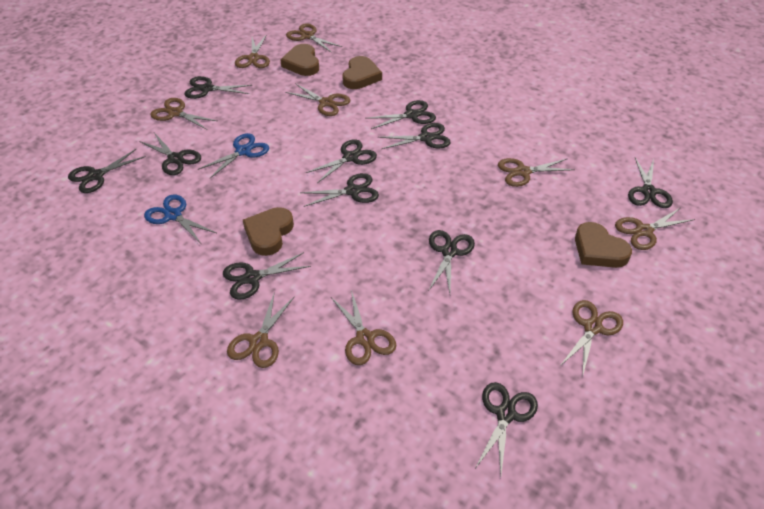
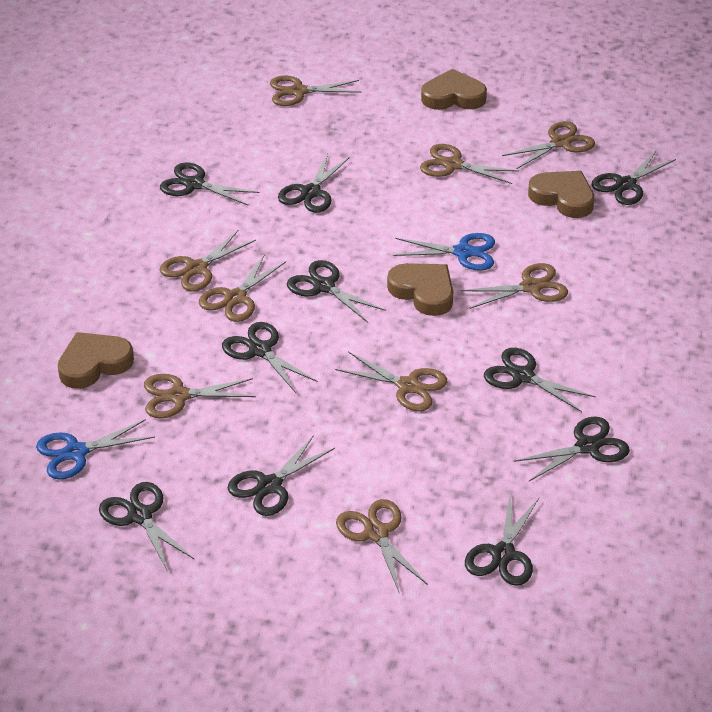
black scissors: 11 -> 10

